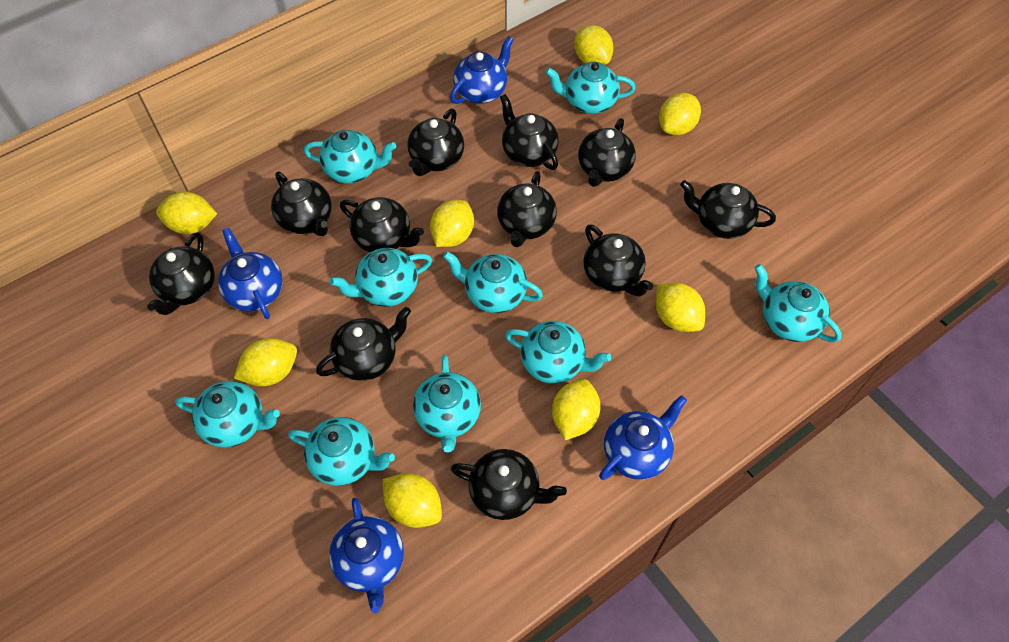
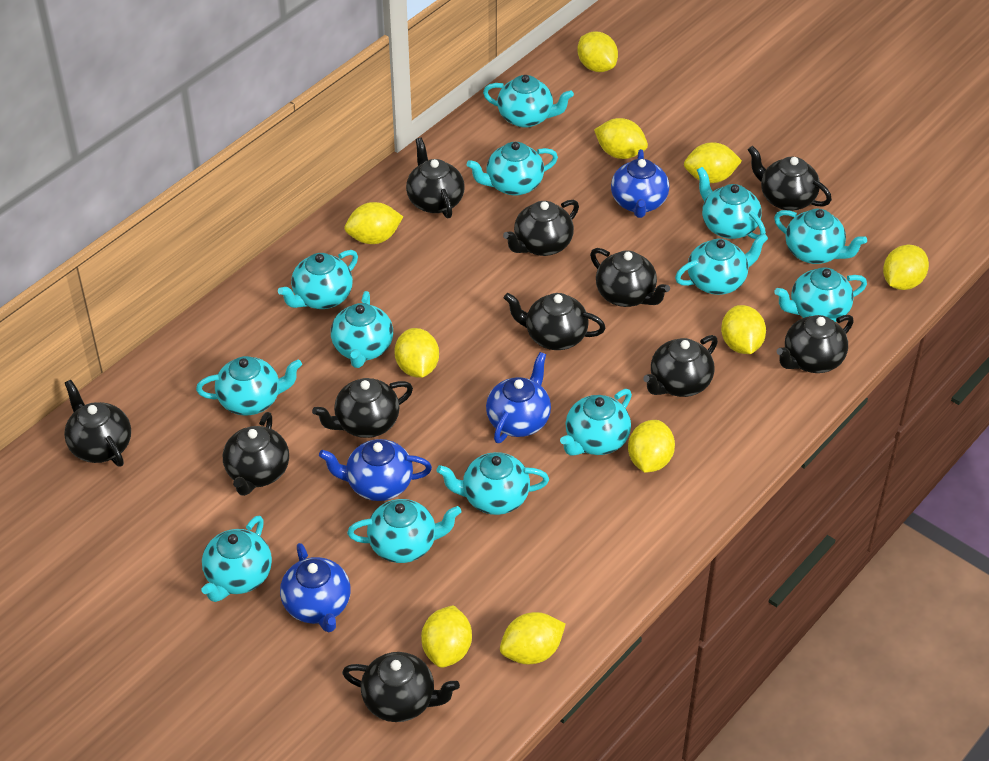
turquoise teapot: 9 -> 13
yellow lemon: 8 -> 10

